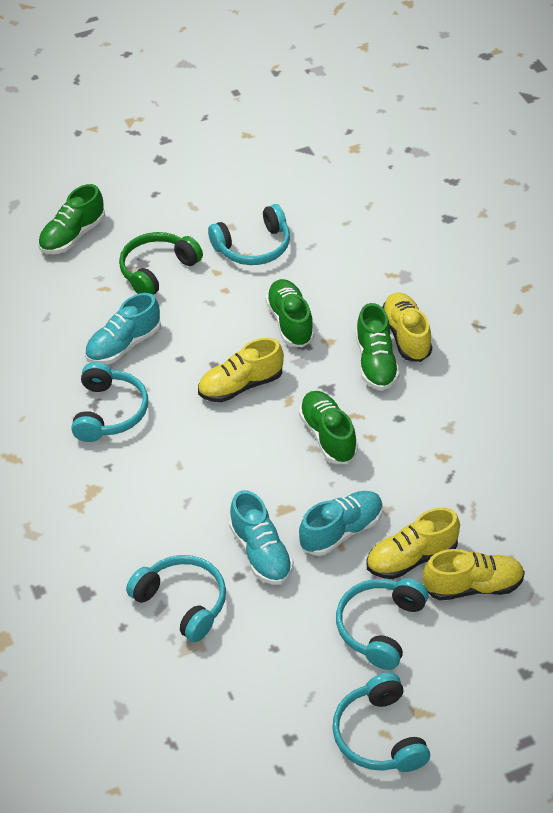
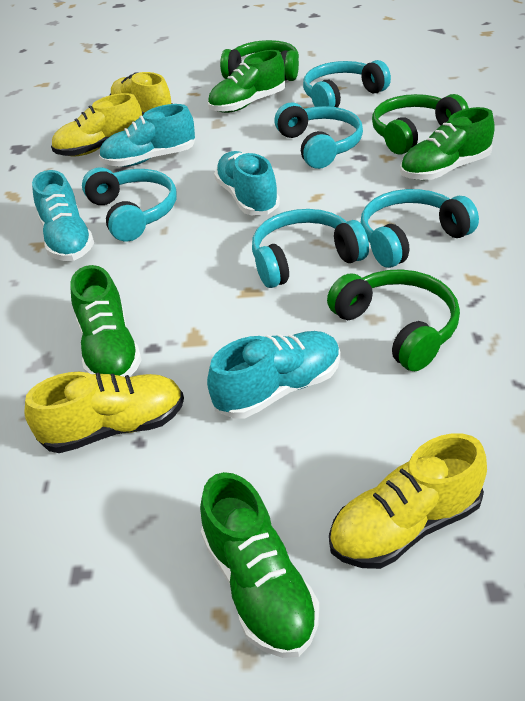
green headphones: 1 -> 3
turquoise shoe: 3 -> 4

